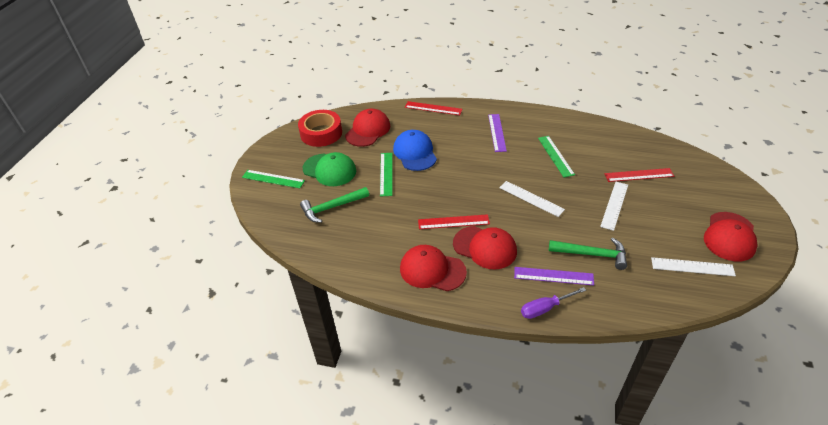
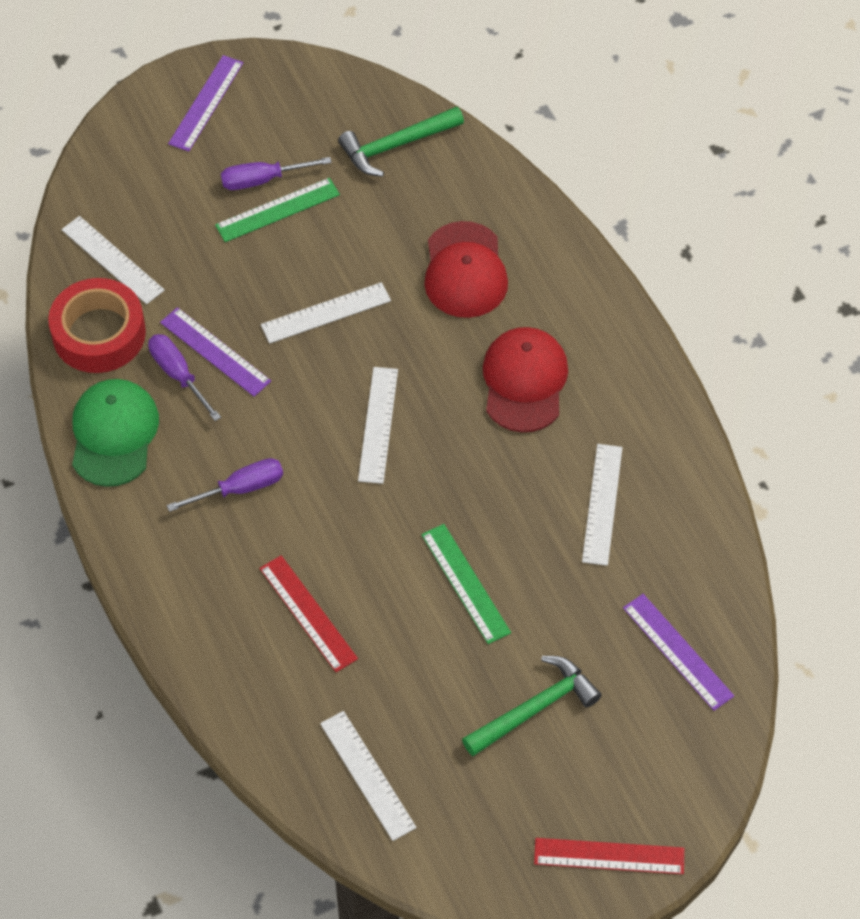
blue cap: 1 -> 0
green ruler: 3 -> 2
purple ruler: 2 -> 3
purple screwdriver: 1 -> 3
red cap: 4 -> 2
red ruler: 3 -> 2
white ruler: 3 -> 5

